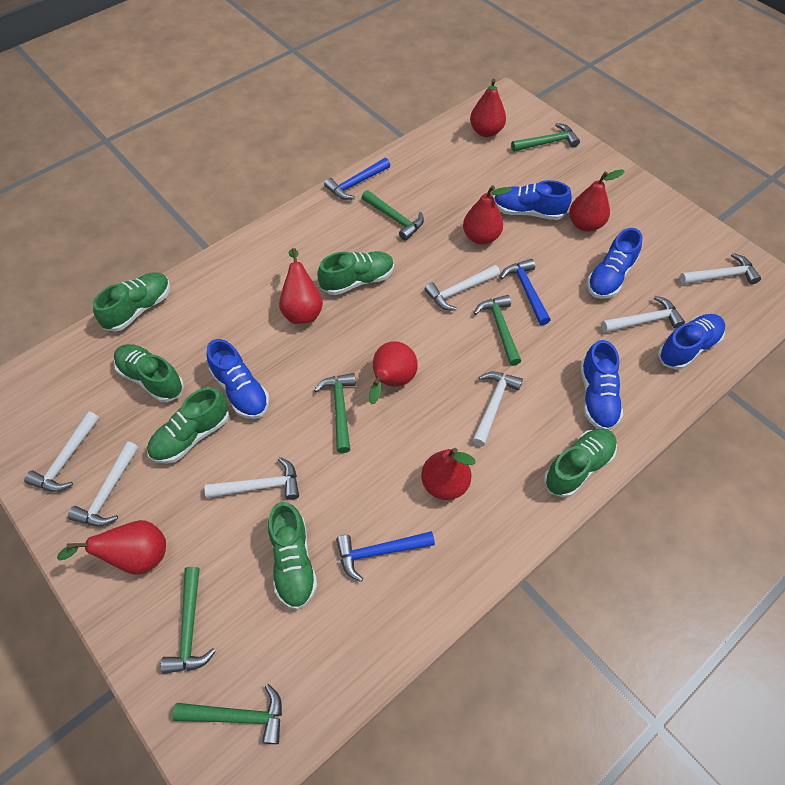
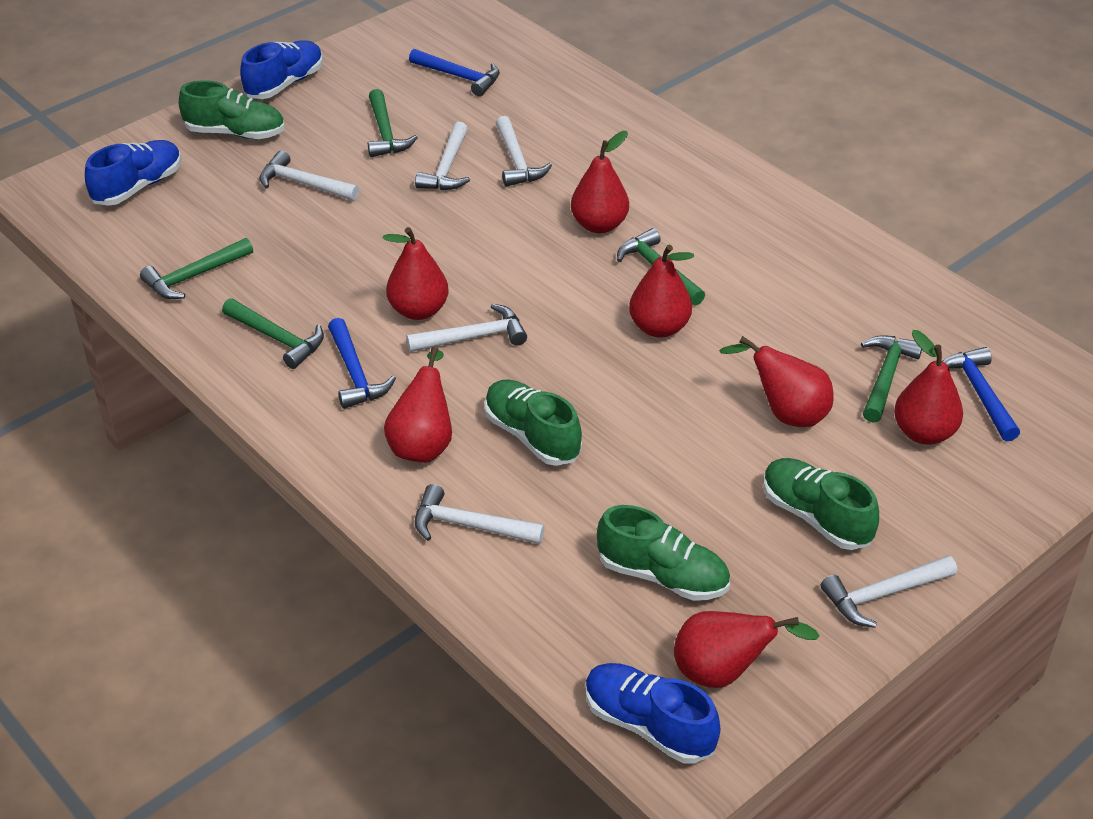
blue shoe: 5 -> 3
green hammer: 6 -> 5
green shoe: 6 -> 4
white hammer: 7 -> 6

